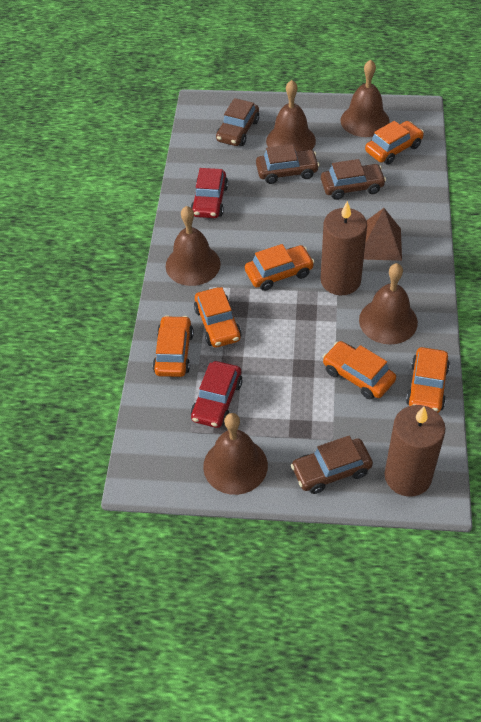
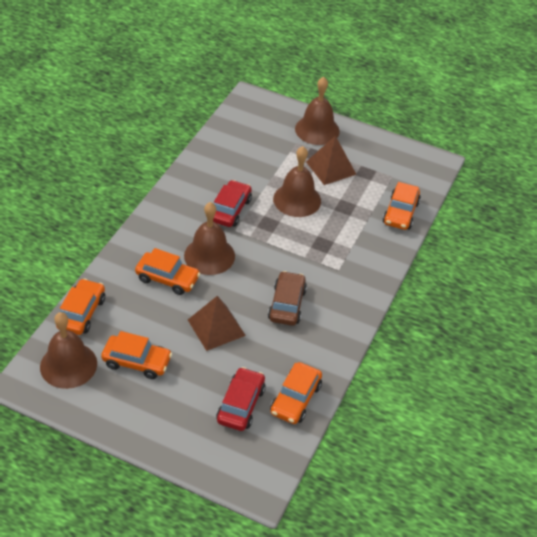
brown bell: 5 -> 4
brown candle: 2 -> 0
brown car: 4 -> 1
brown pyramid: 1 -> 2
orange car: 6 -> 5

